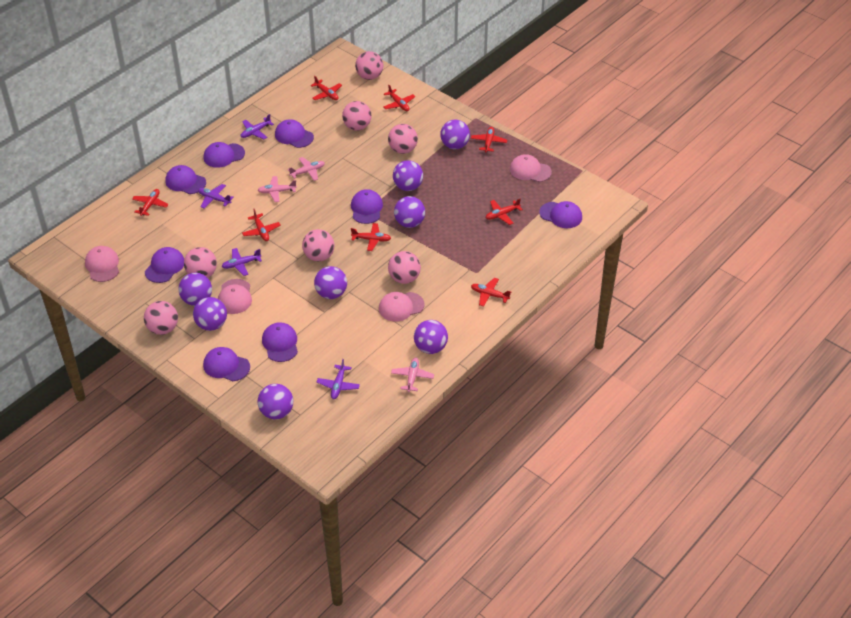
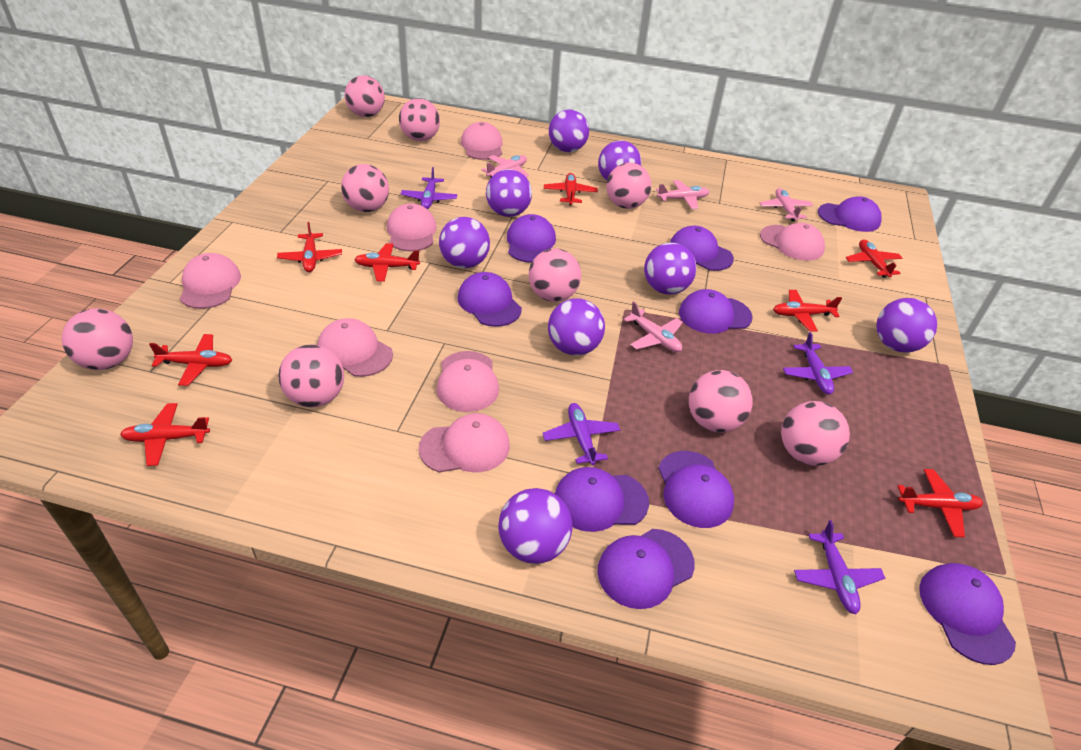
pink ball: 7 -> 9
pink cap: 4 -> 7
pink plane: 3 -> 4
purple cap: 8 -> 9

